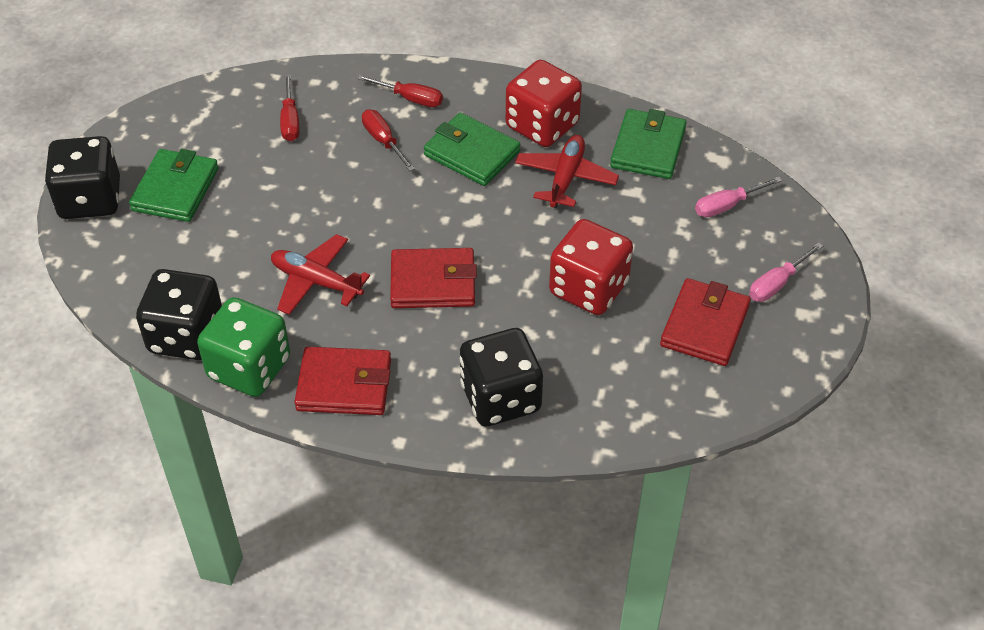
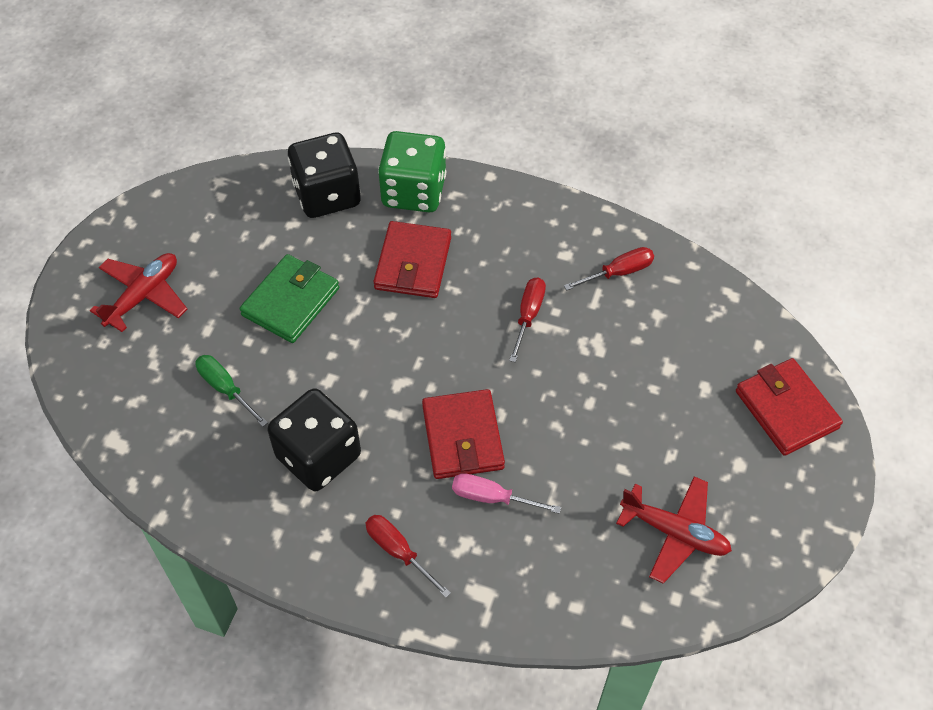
black dice: 3 -> 2
green screwdriver: 0 -> 1
green wallet: 3 -> 1
pink screwdriver: 2 -> 1
red dice: 2 -> 0

